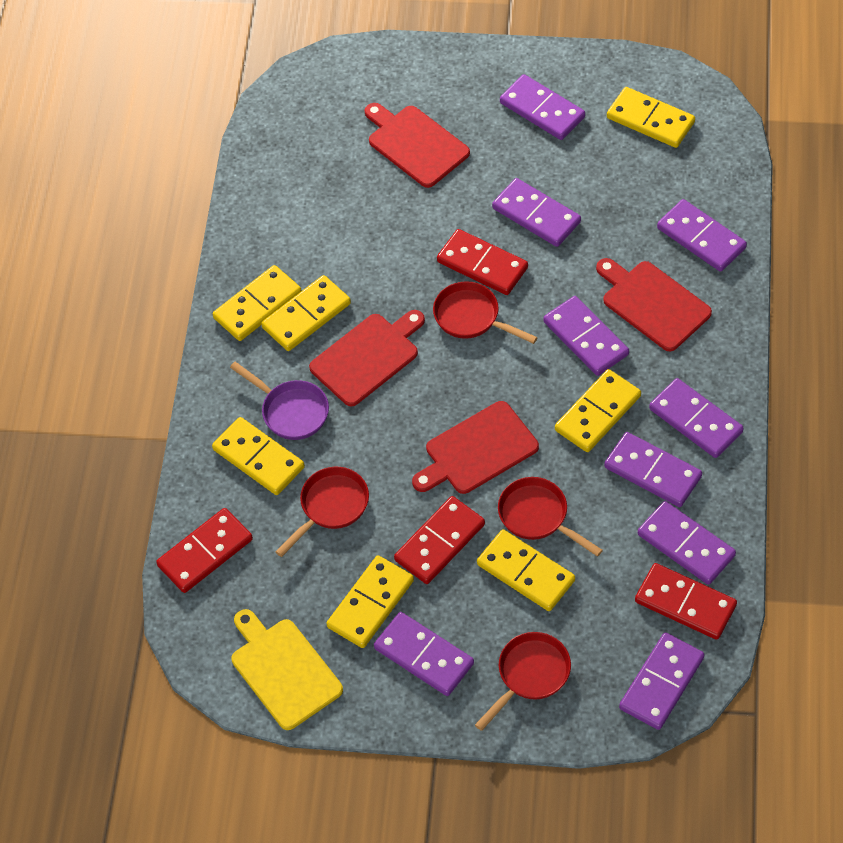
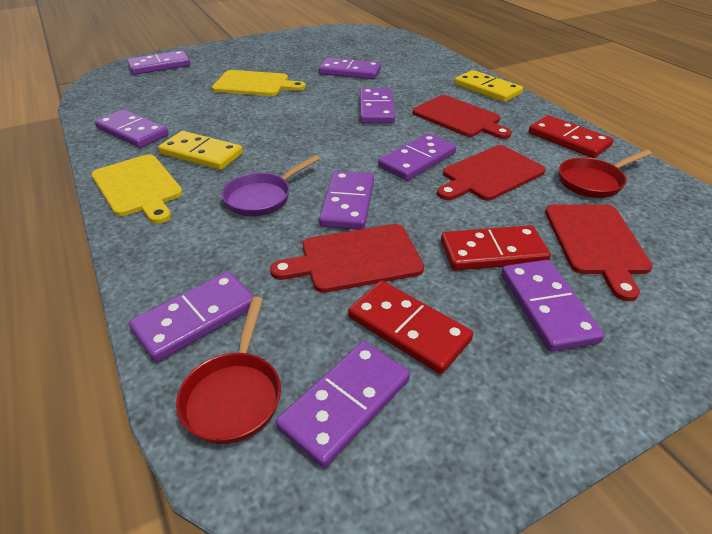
red domino: 4 -> 3
red pan: 4 -> 2
yellow cutting board: 1 -> 2
yellow domino: 7 -> 2

